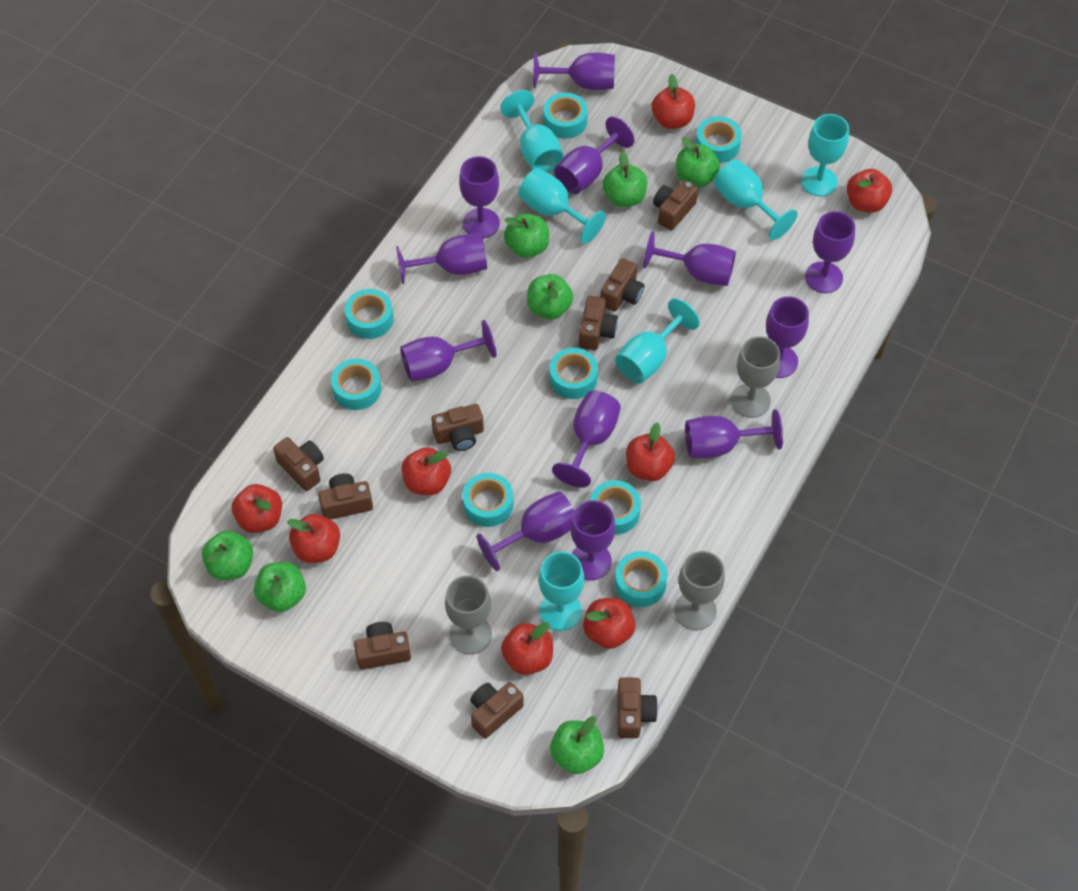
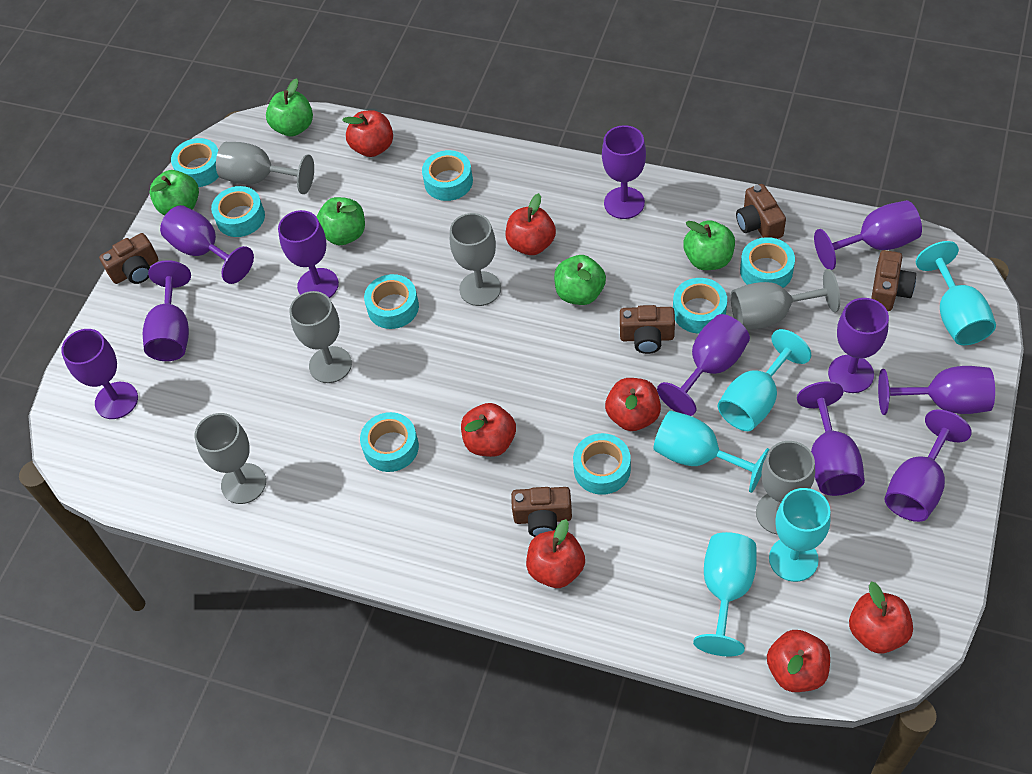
brown camera: 9 -> 5
green apple: 7 -> 5
grey goblet: 3 -> 6
purple goblet: 12 -> 11
red apple: 8 -> 7
turquoise goblet: 6 -> 5

